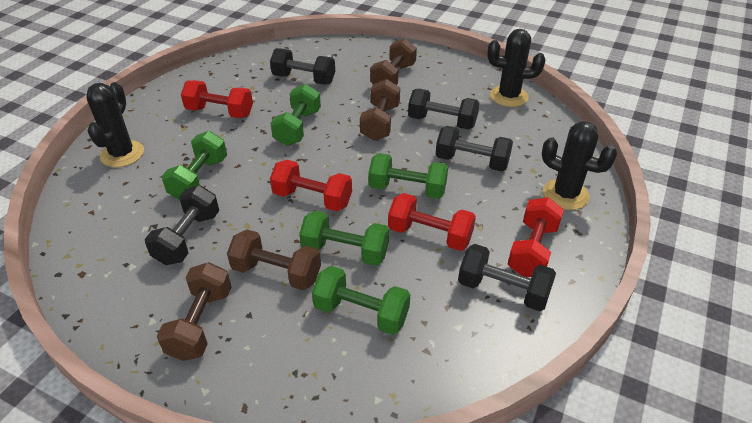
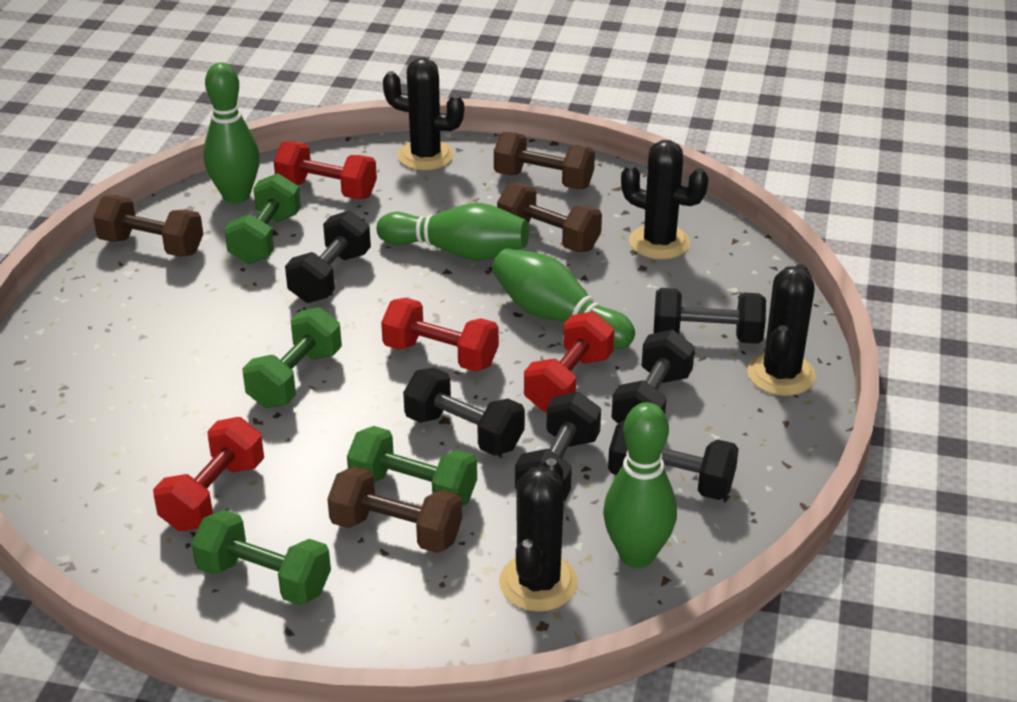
black cactus: 3 -> 4
black dumbbell: 5 -> 6
green bowling pin: 0 -> 4
green dumbbell: 5 -> 4

